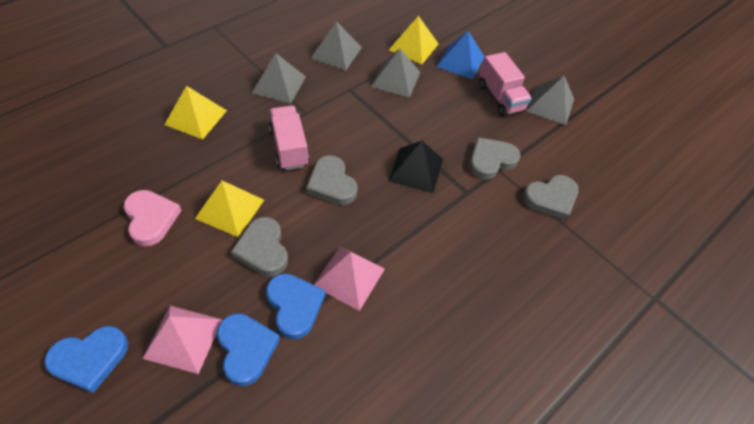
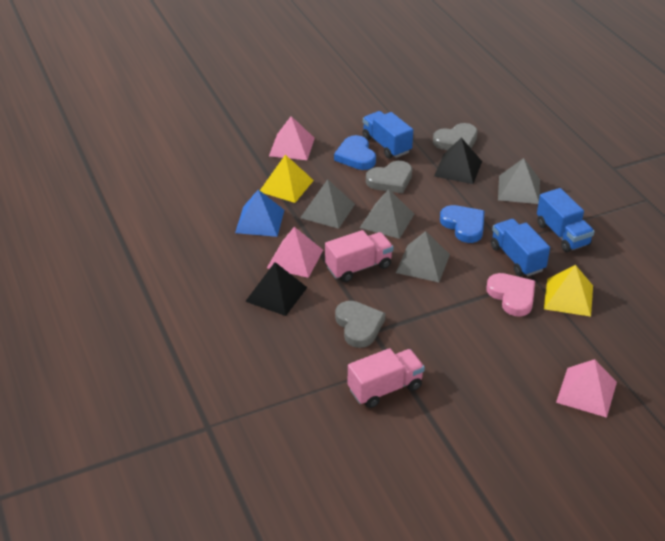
black pyramid: 1 -> 2
blue heart: 3 -> 2
blue truck: 0 -> 3
grey heart: 4 -> 3
pink pyramid: 2 -> 3
yellow pyramid: 3 -> 2

